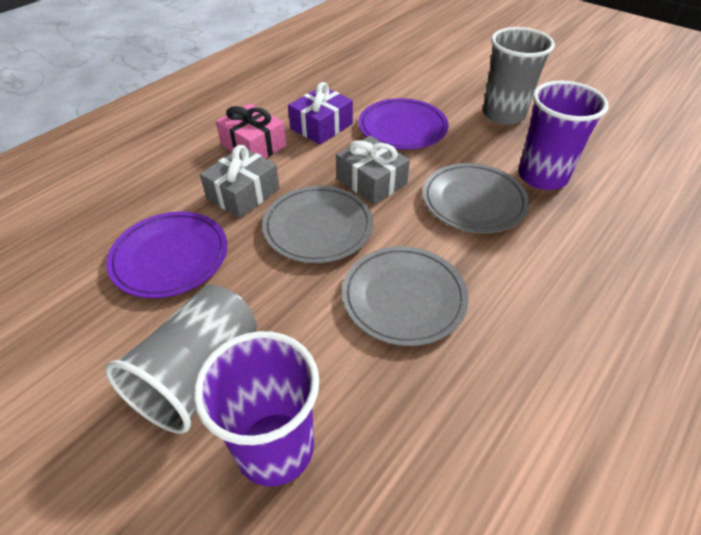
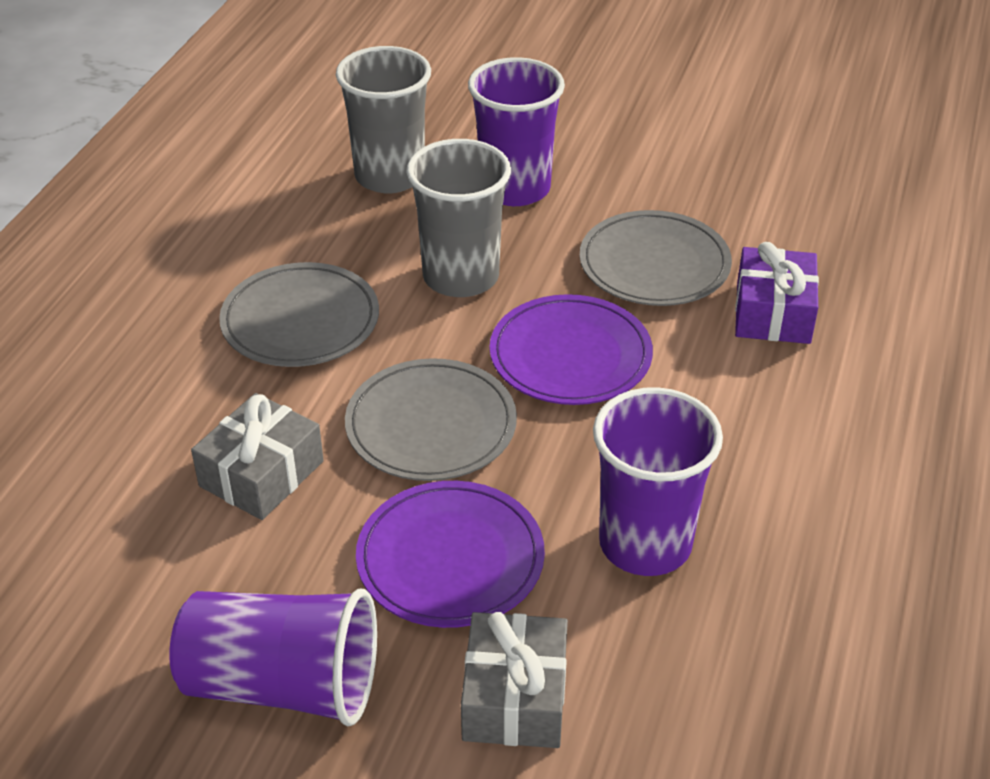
pink gift: 1 -> 0
purple cup: 2 -> 3

